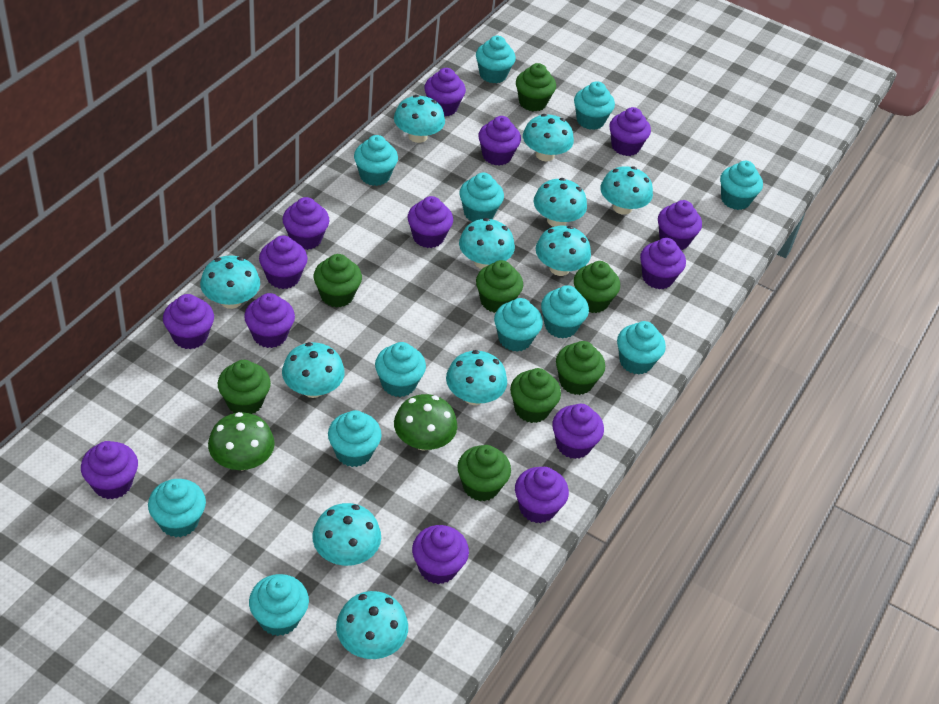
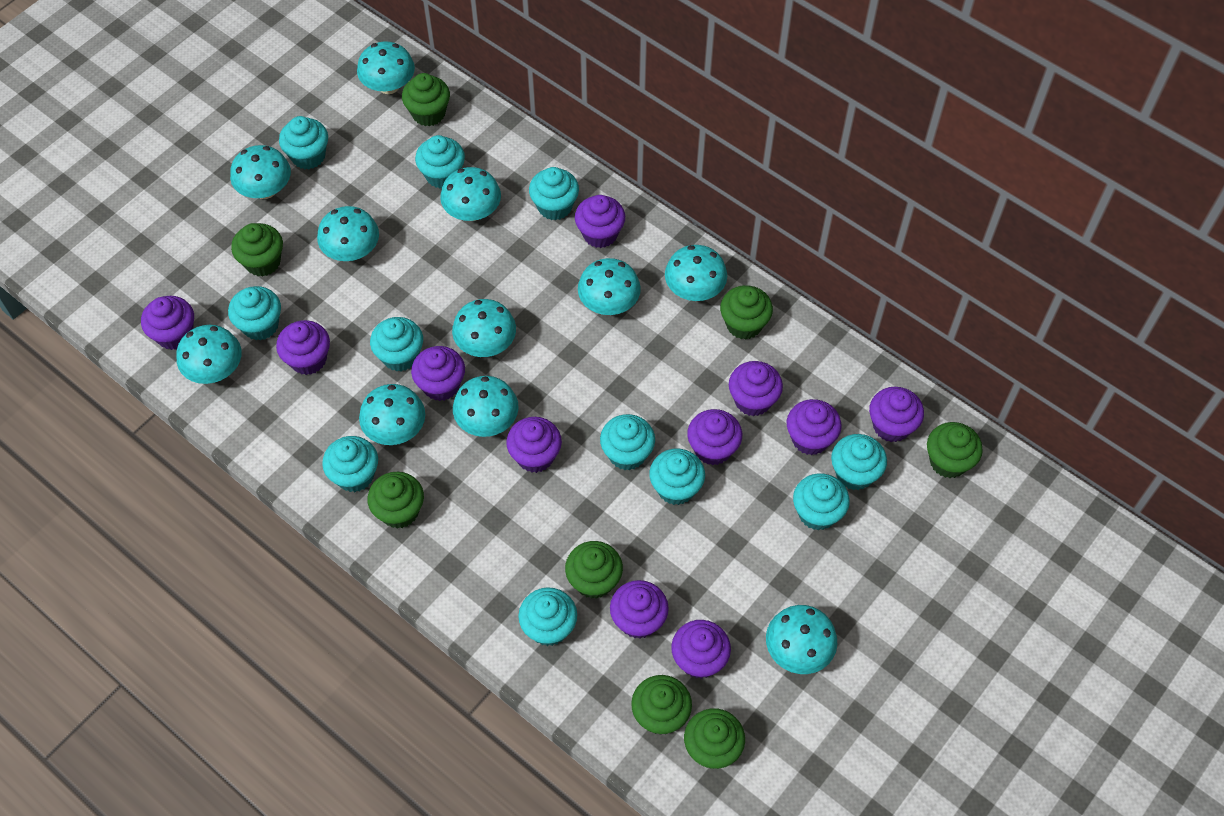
green mushroom: 2 -> 0
purple cupcake: 14 -> 11
turquoise cupcake: 12 -> 11

